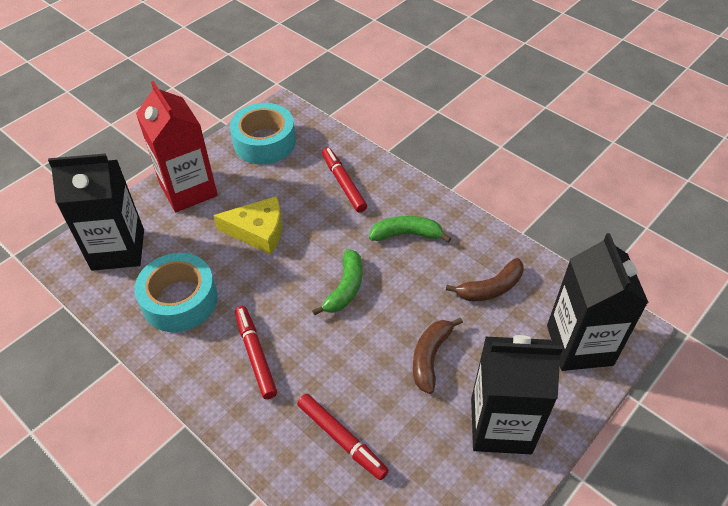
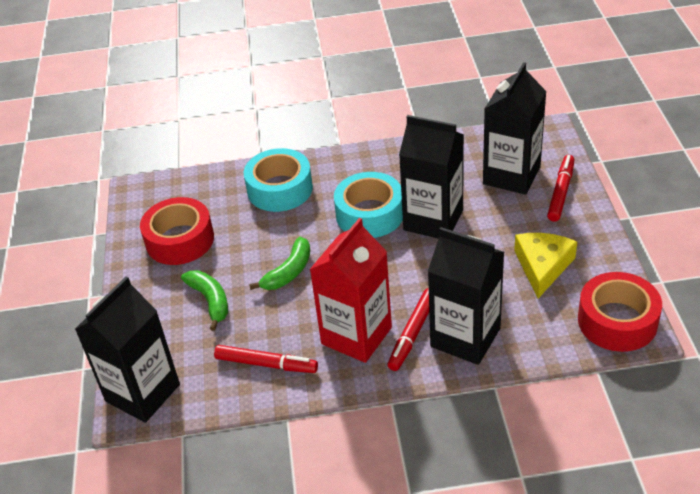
black carton: 3 -> 4
brown banana: 2 -> 0
red tape: 0 -> 2

